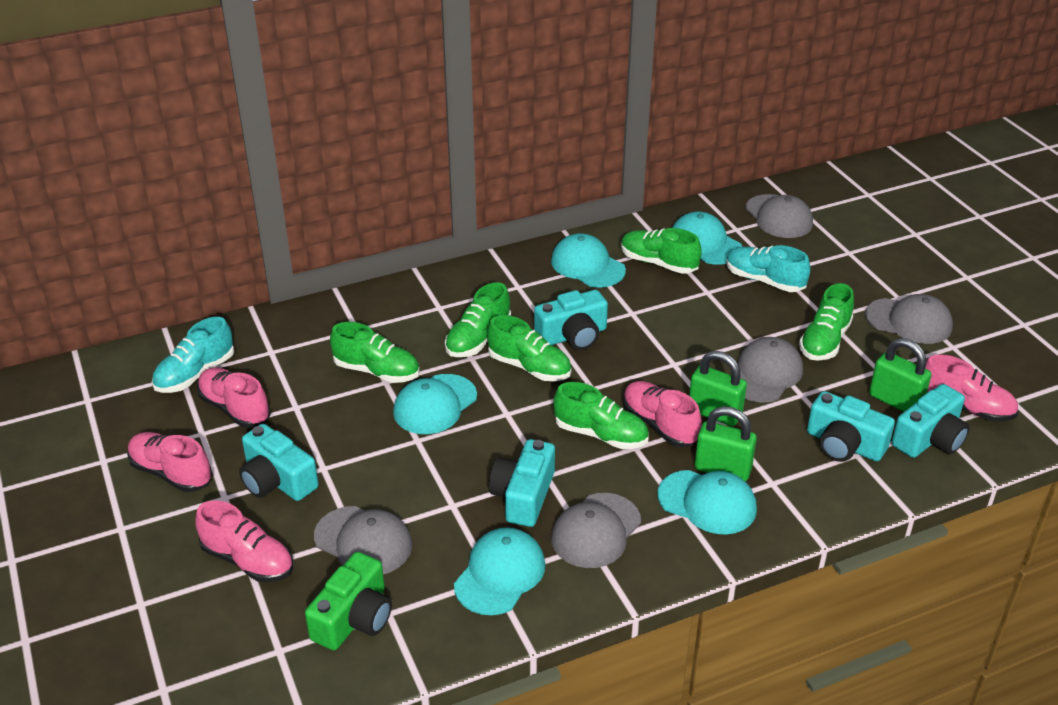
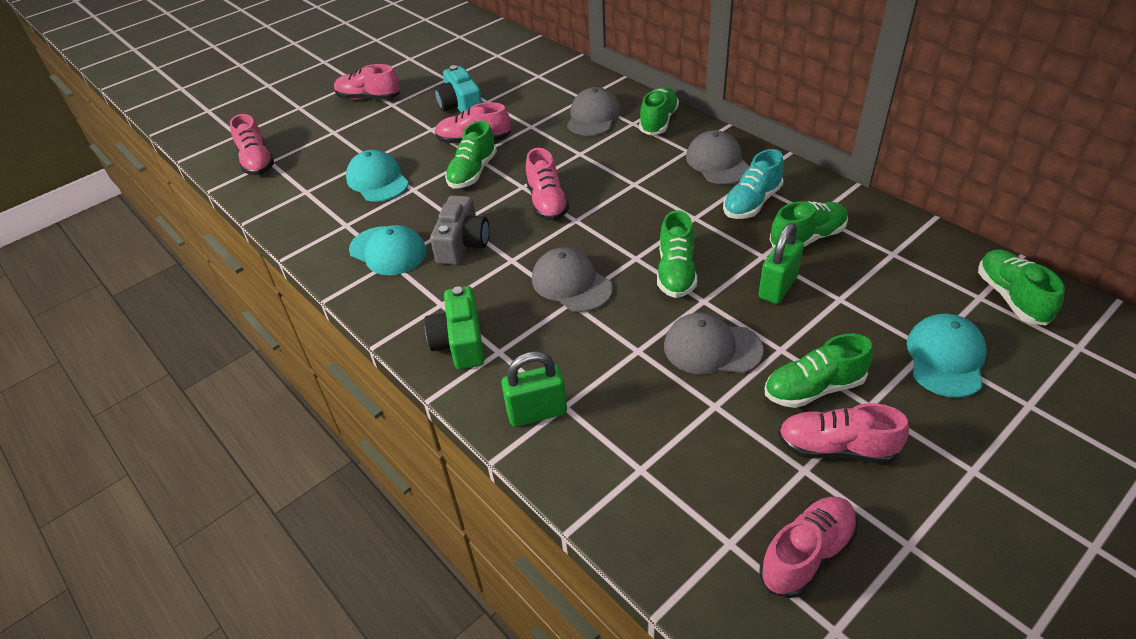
green padlock: 3 -> 2
grey camera: 0 -> 1
grey cap: 5 -> 4
pink shoe: 5 -> 6
turquoise camera: 5 -> 1
turquoise cap: 5 -> 3
turquoise shoe: 2 -> 1

